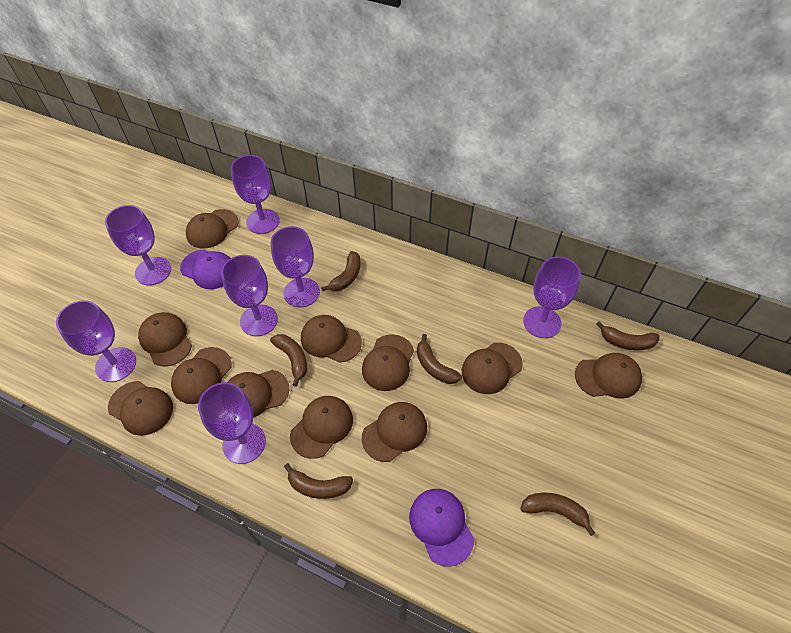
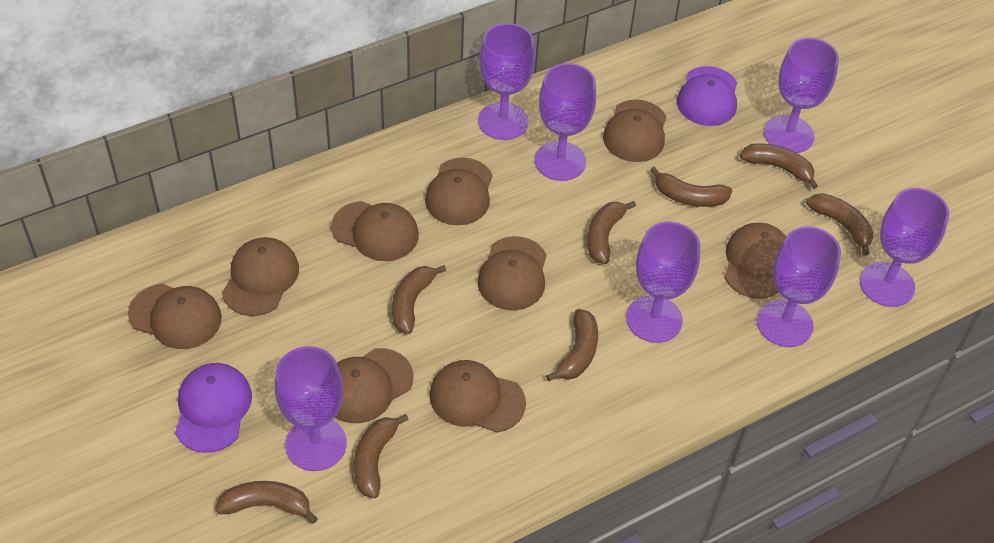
brown banana: 6 -> 8
brown cap: 11 -> 9

